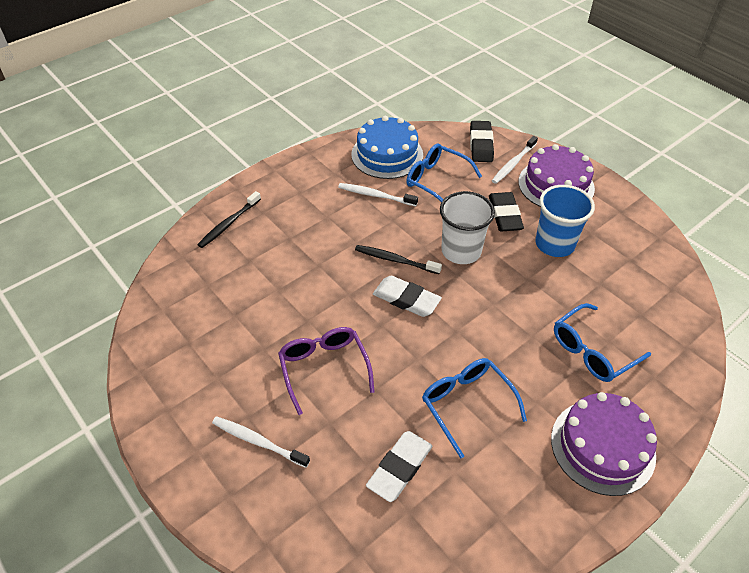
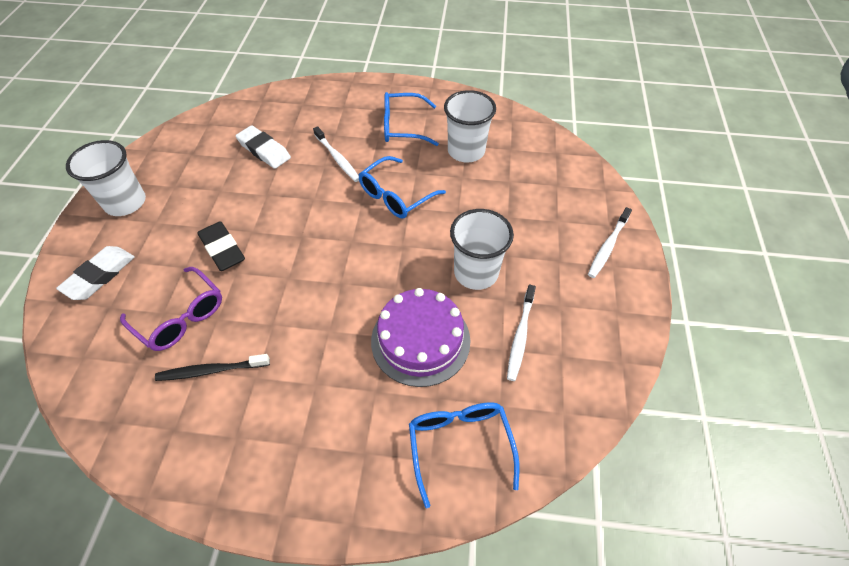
black eraser: 2 -> 1
black toothbrush: 2 -> 1
blue cake: 1 -> 0
blue cup: 1 -> 0
purple cake: 2 -> 1
white cup: 1 -> 3

